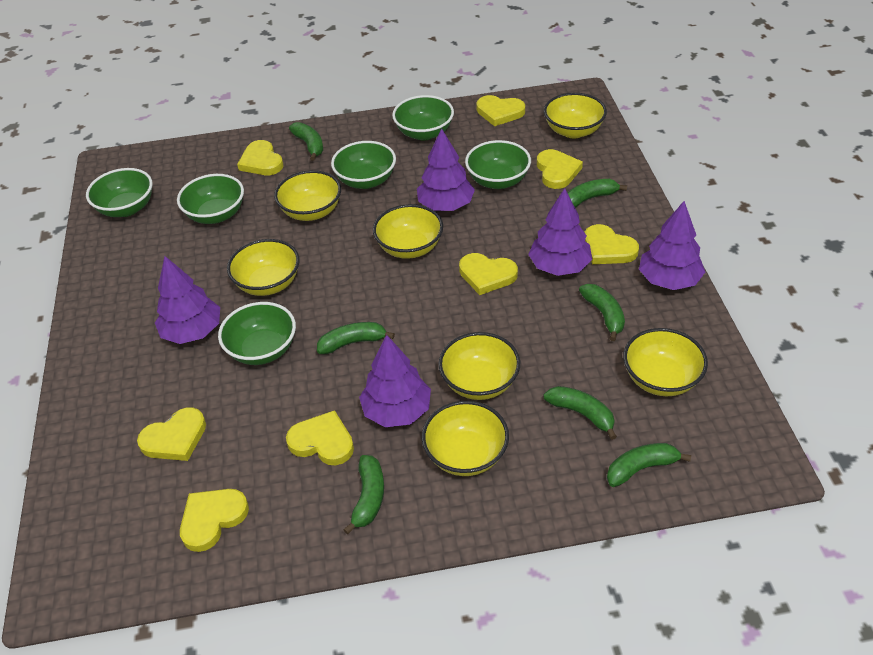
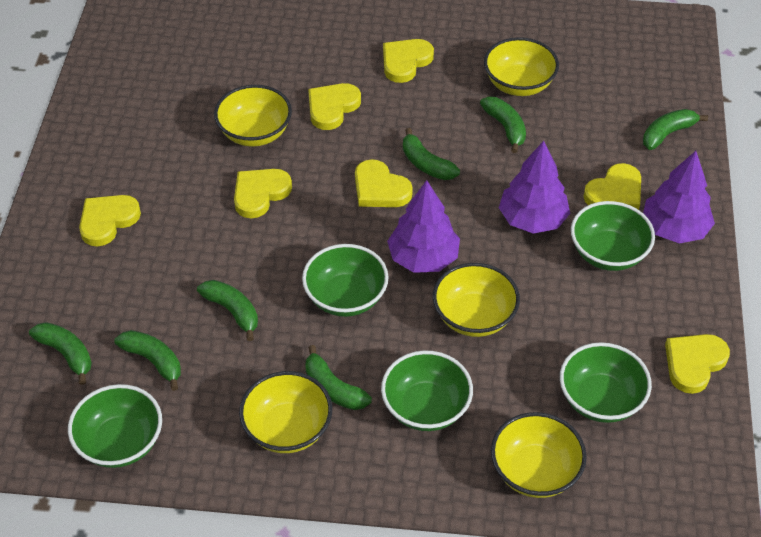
green bowl: 6 -> 5
purple tree: 5 -> 3
yellow bowl: 7 -> 5
yellow heart: 8 -> 7

